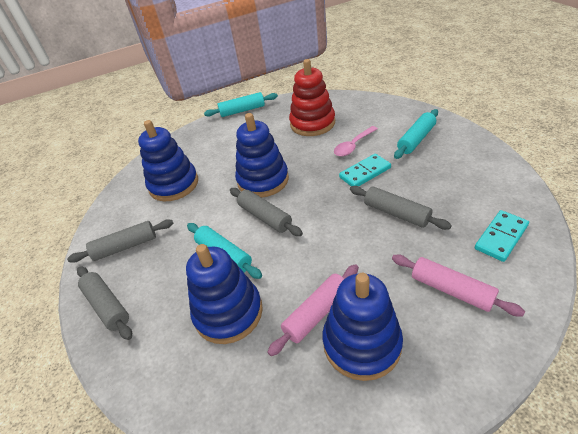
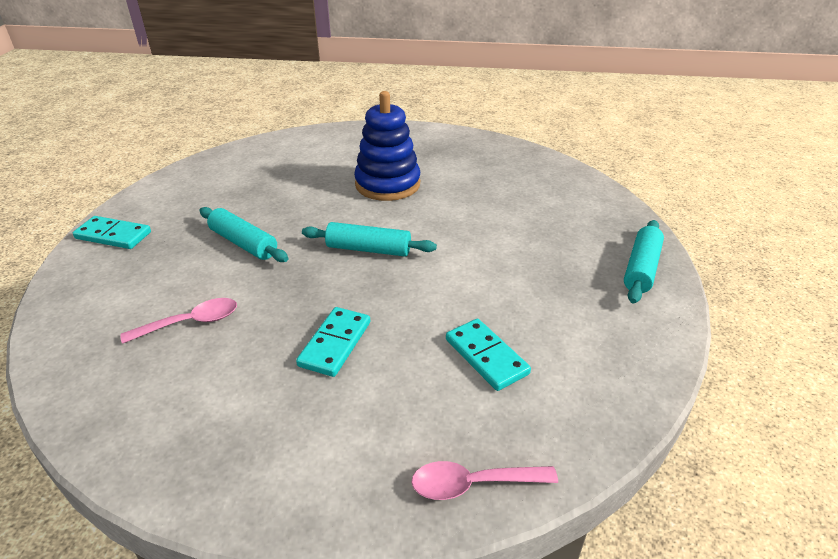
blue stacking toy: 4 -> 1
grey rolling pin: 4 -> 0
pink rolling pin: 2 -> 0
pink spoon: 1 -> 2
red stacking toy: 1 -> 0
turquoise domino: 2 -> 3

